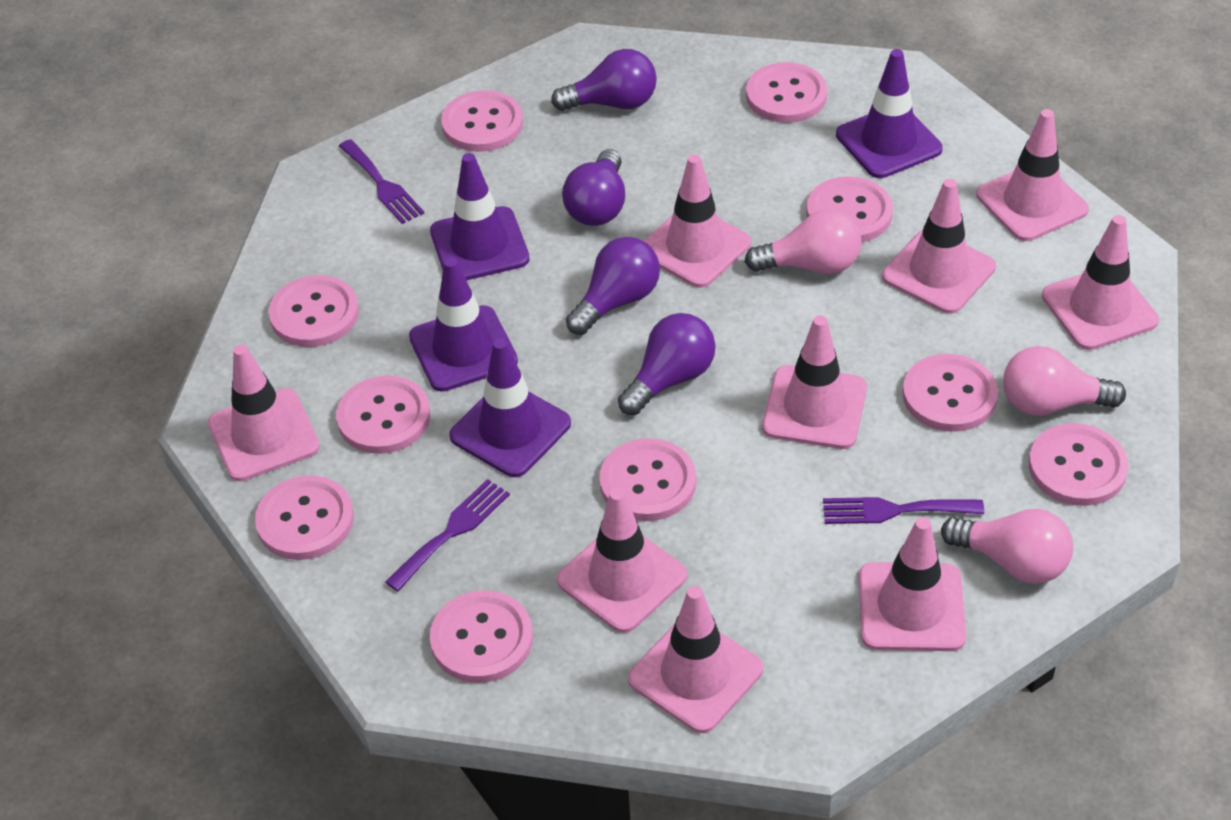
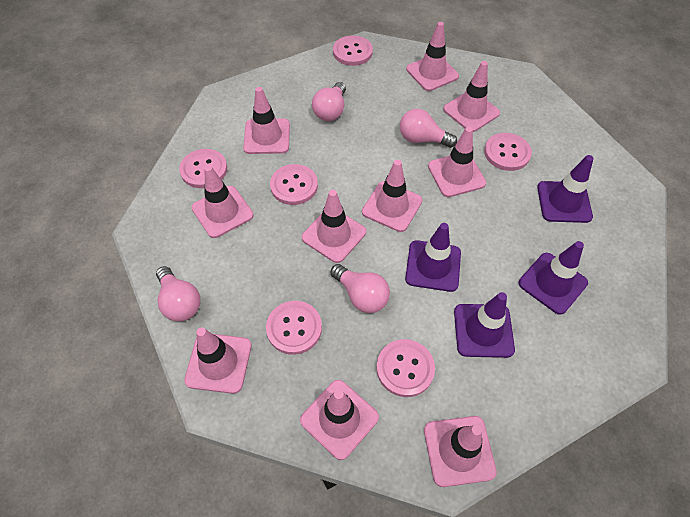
pink button: 10 -> 6
pink light bulb: 3 -> 4
pink traffic cone: 9 -> 10
purple fork: 3 -> 0
purple light bulb: 4 -> 0

